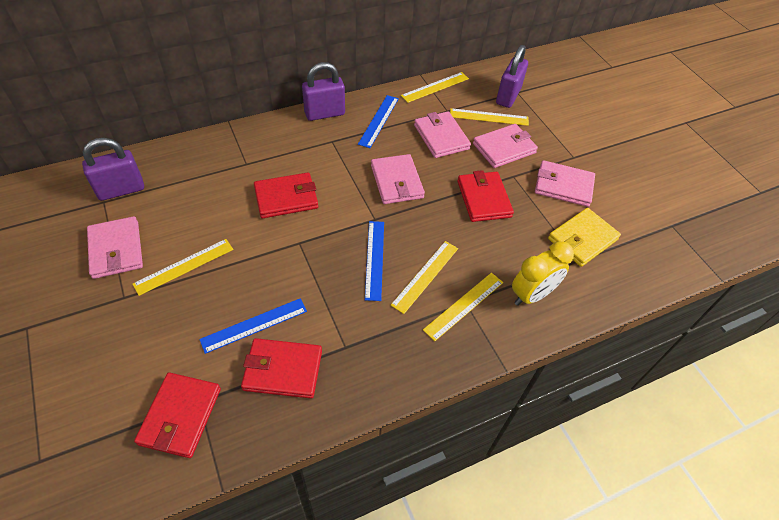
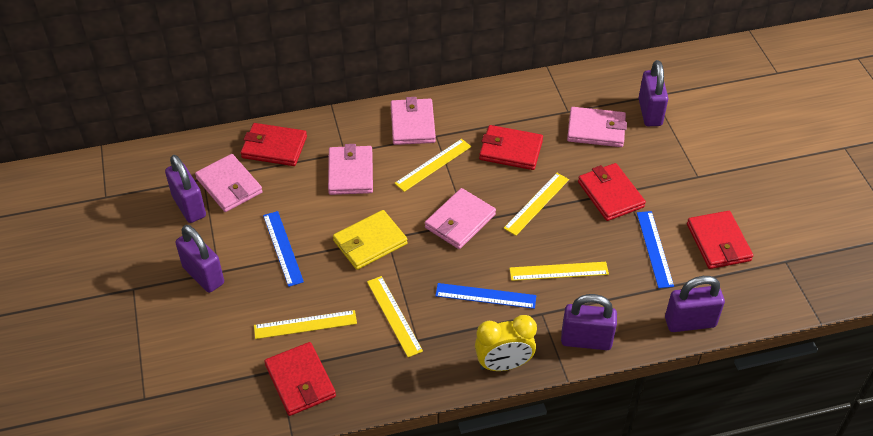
purple padlock: 3 -> 5
red wallet: 4 -> 5

